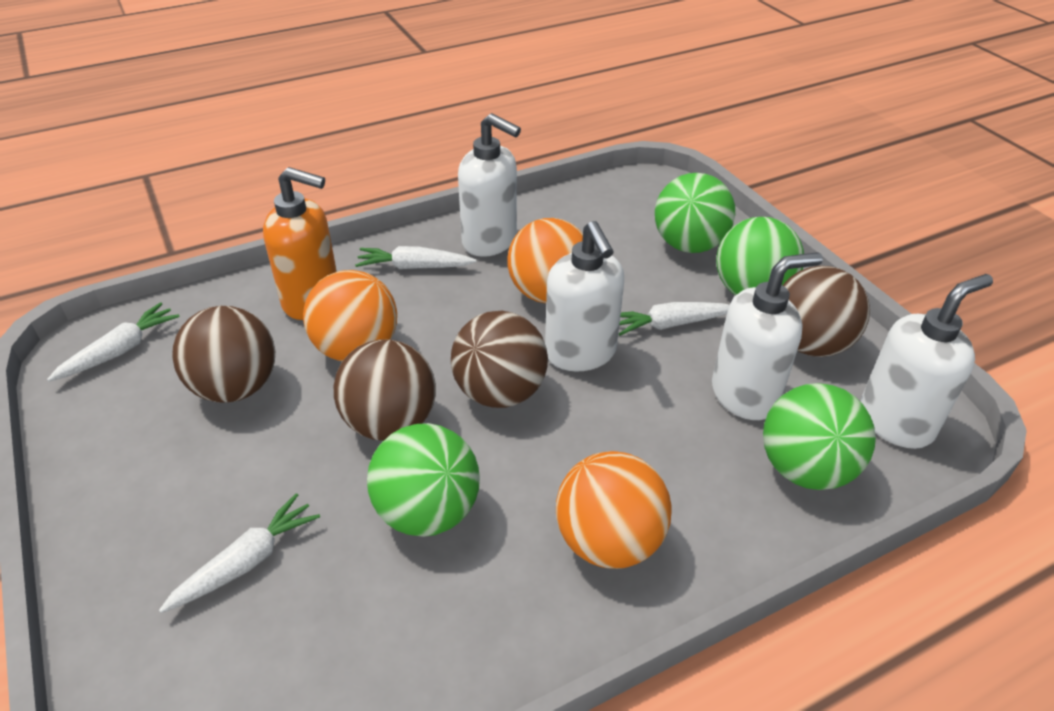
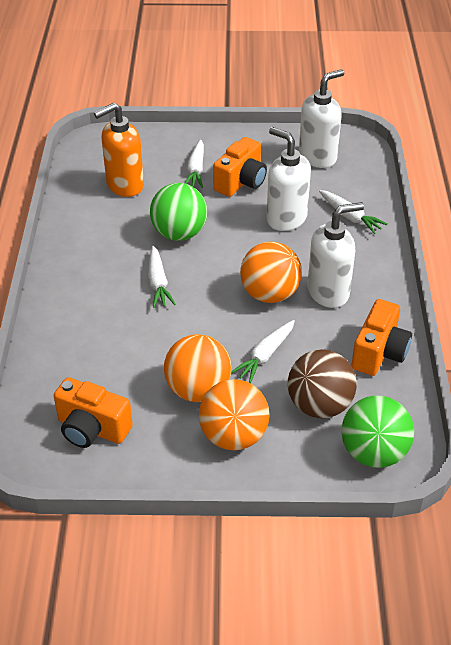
brown ball: 4 -> 1
green ball: 4 -> 2
orange camera: 0 -> 3
white soap dispenser: 4 -> 3

